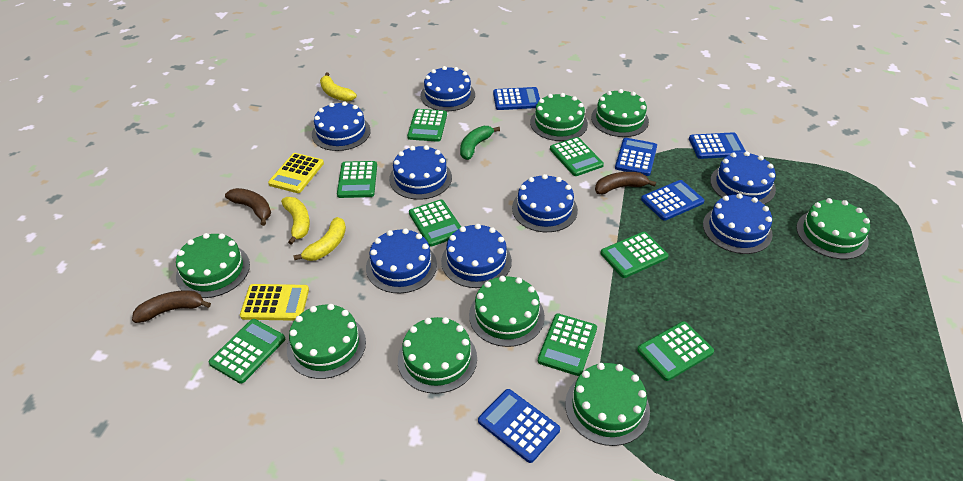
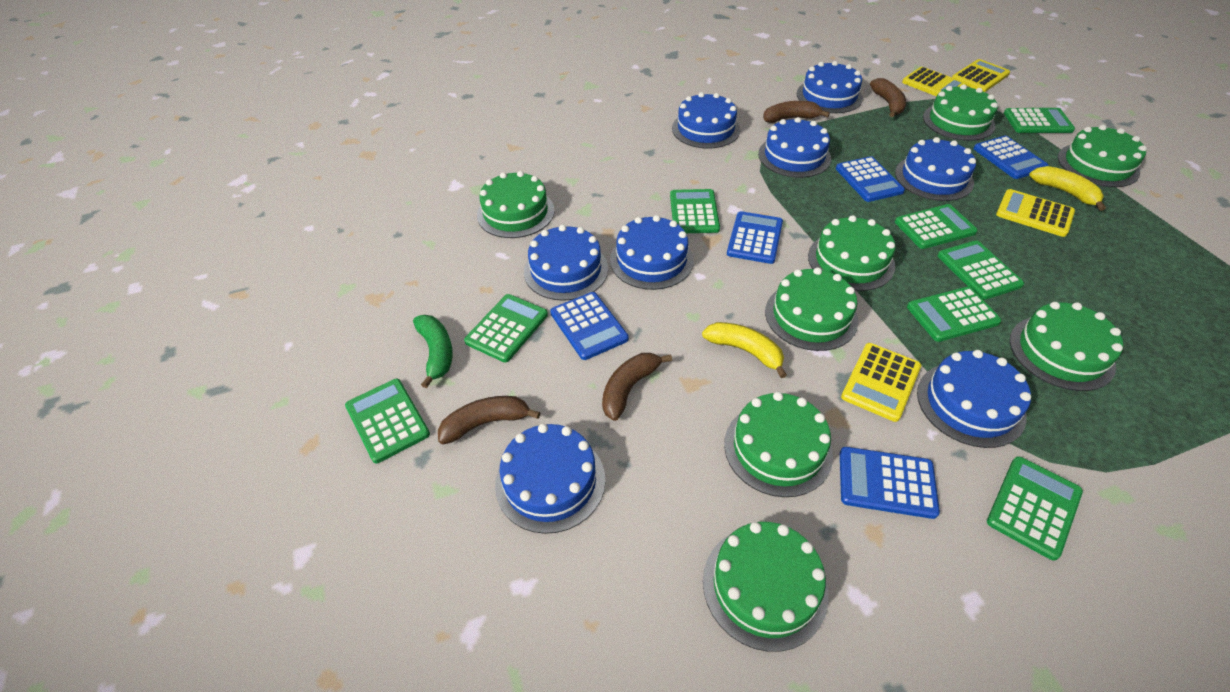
brown banana: 3 -> 4
yellow banana: 3 -> 2
yellow calculator: 2 -> 4

